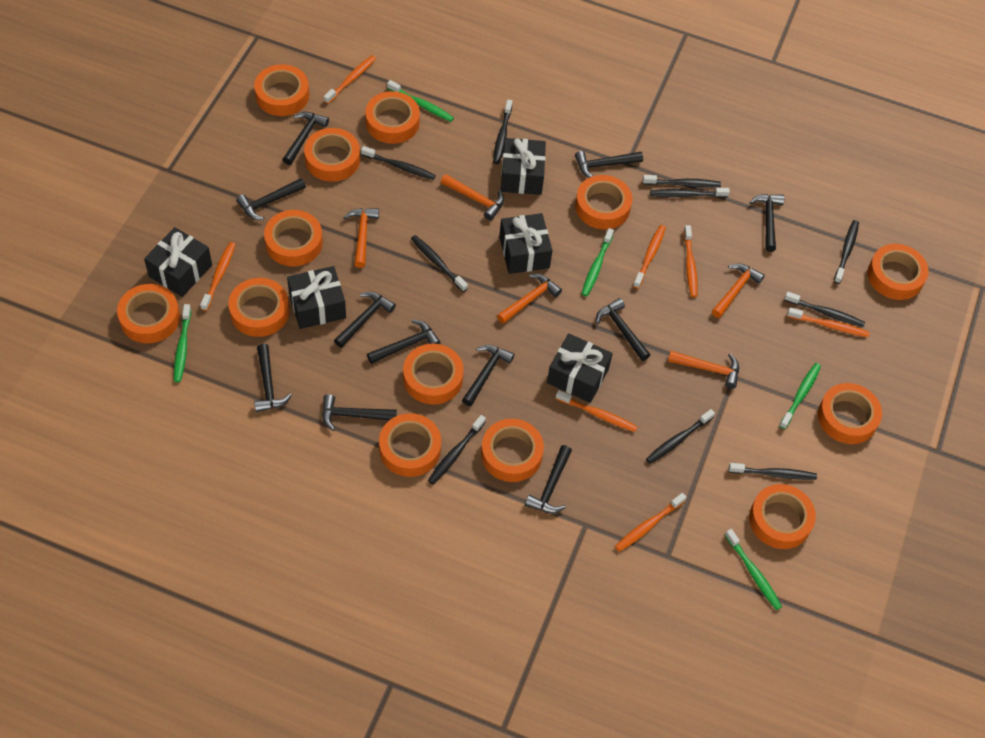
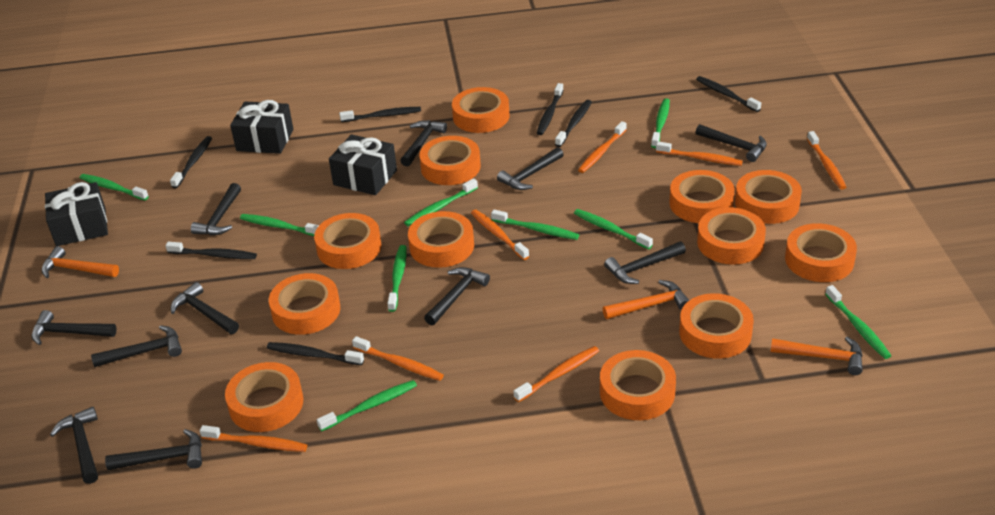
black gift: 5 -> 3
black toothbrush: 10 -> 7
green toothbrush: 5 -> 9
orange hammer: 5 -> 3
orange tape: 13 -> 12

